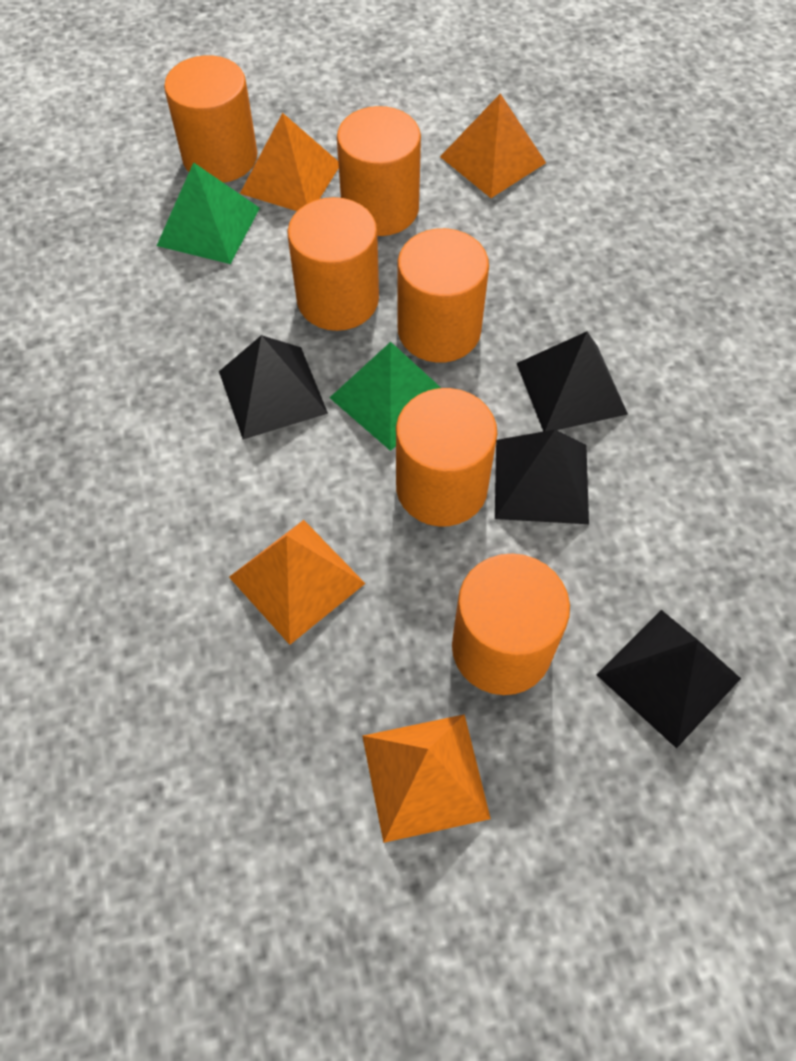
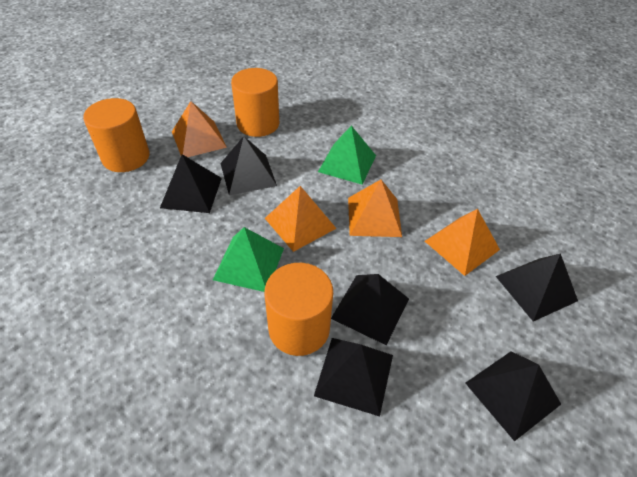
black pyramid: 4 -> 6
orange cylinder: 6 -> 3

